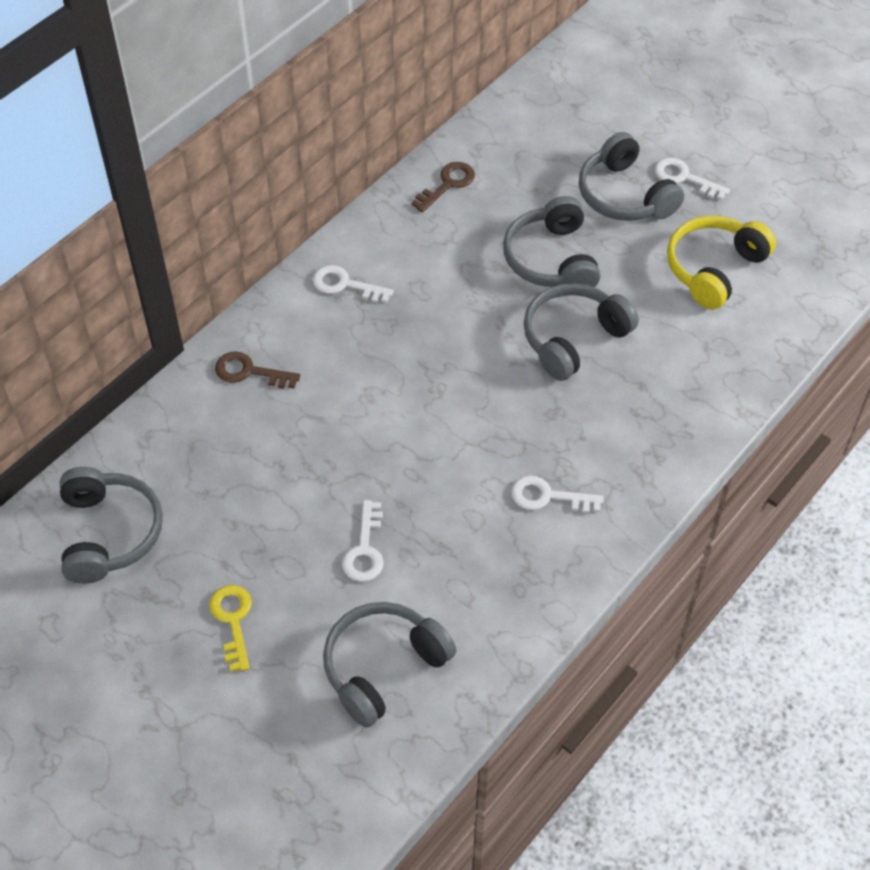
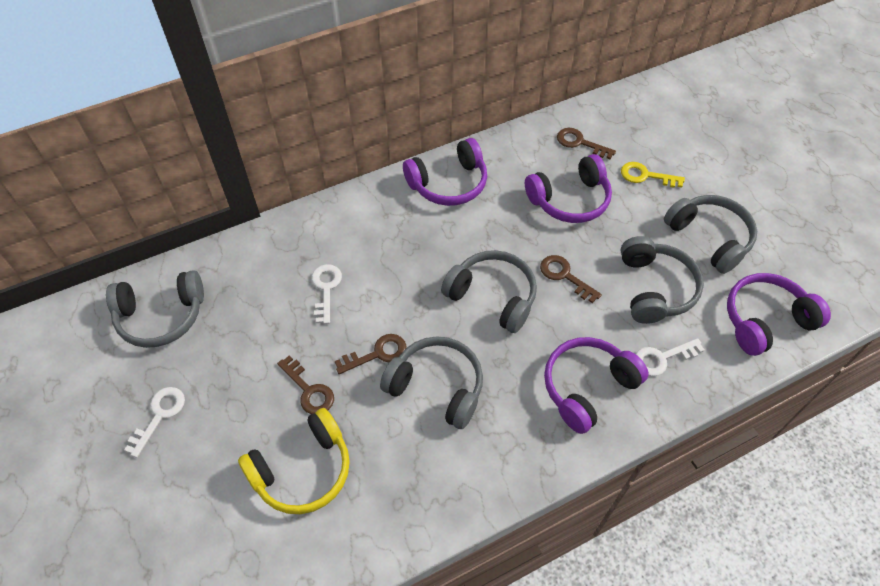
brown key: 2 -> 4
purple headphones: 0 -> 4
white key: 4 -> 3

